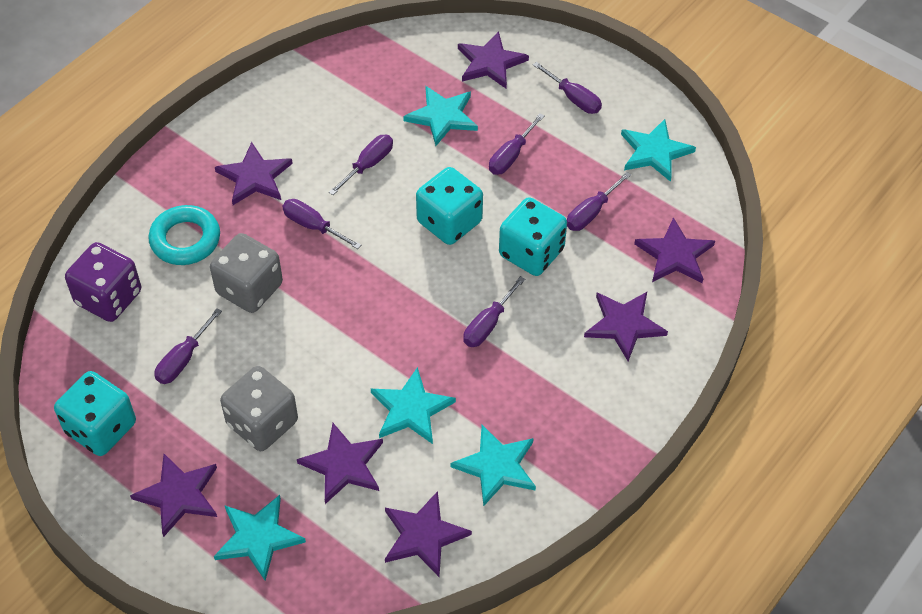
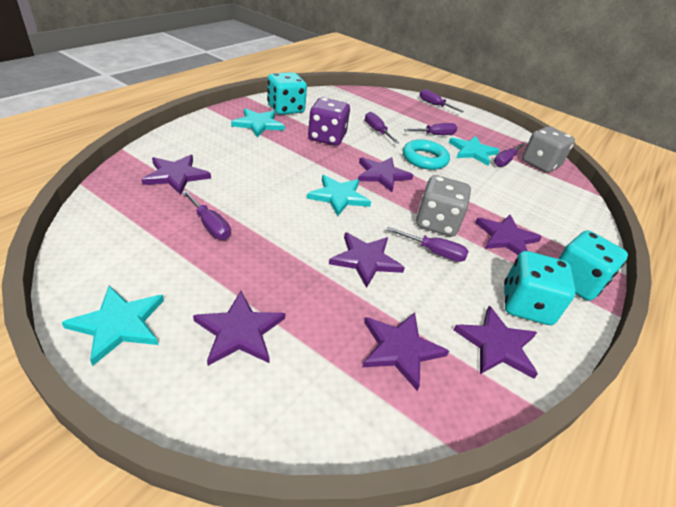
purple screwdriver: 7 -> 6
turquoise star: 5 -> 4

